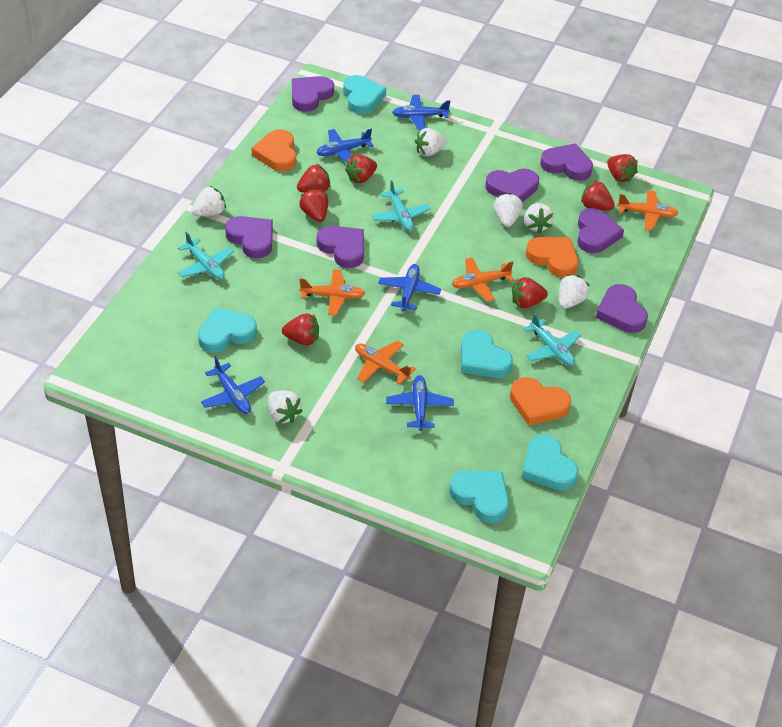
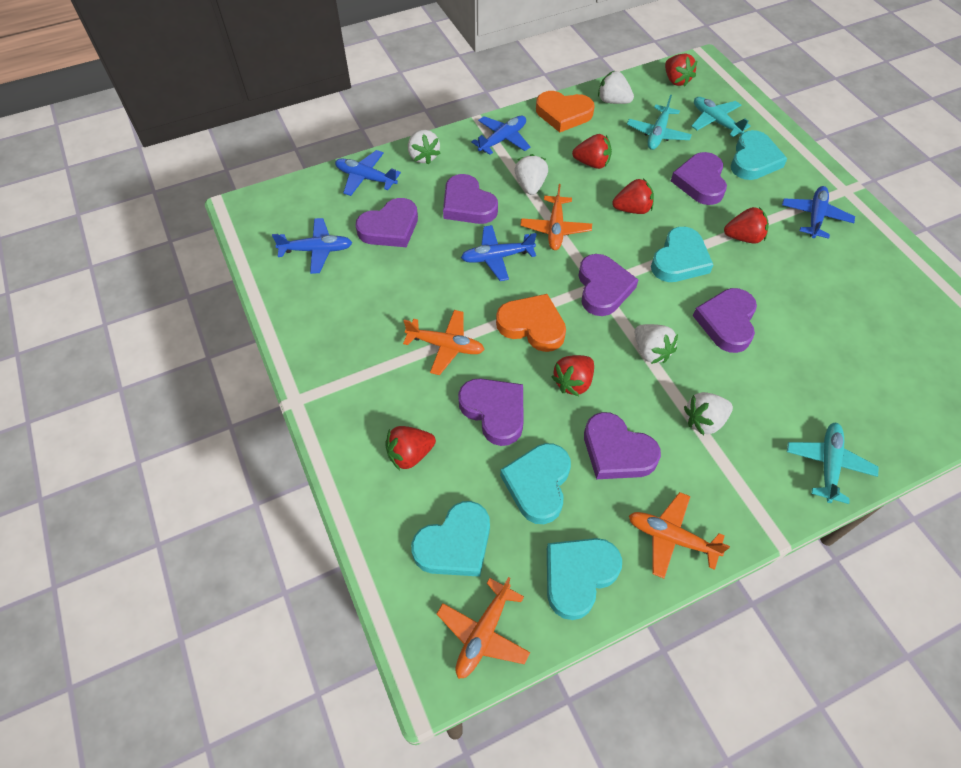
orange heart: 3 -> 2
red strawberry: 7 -> 6
white strawberry: 6 -> 5

